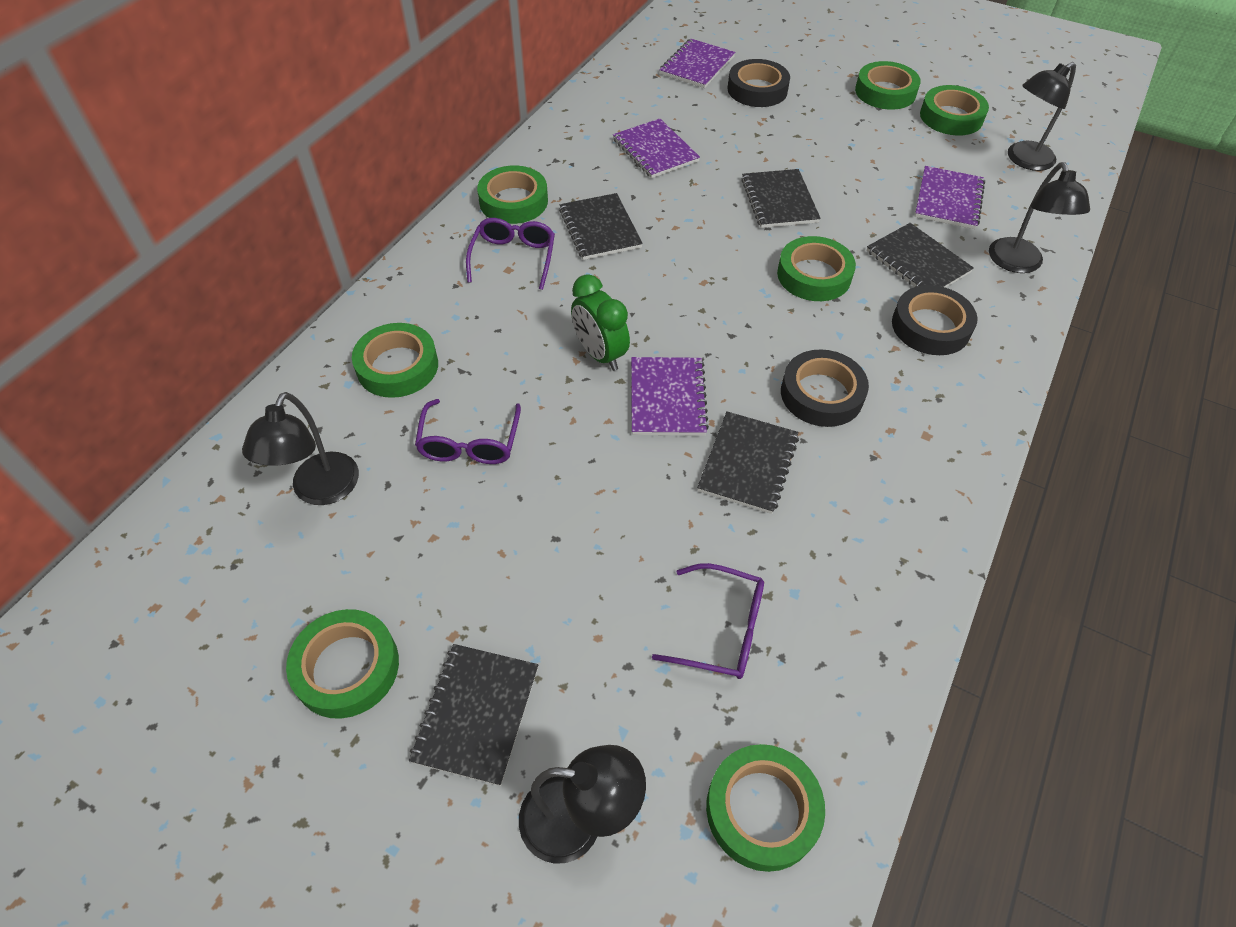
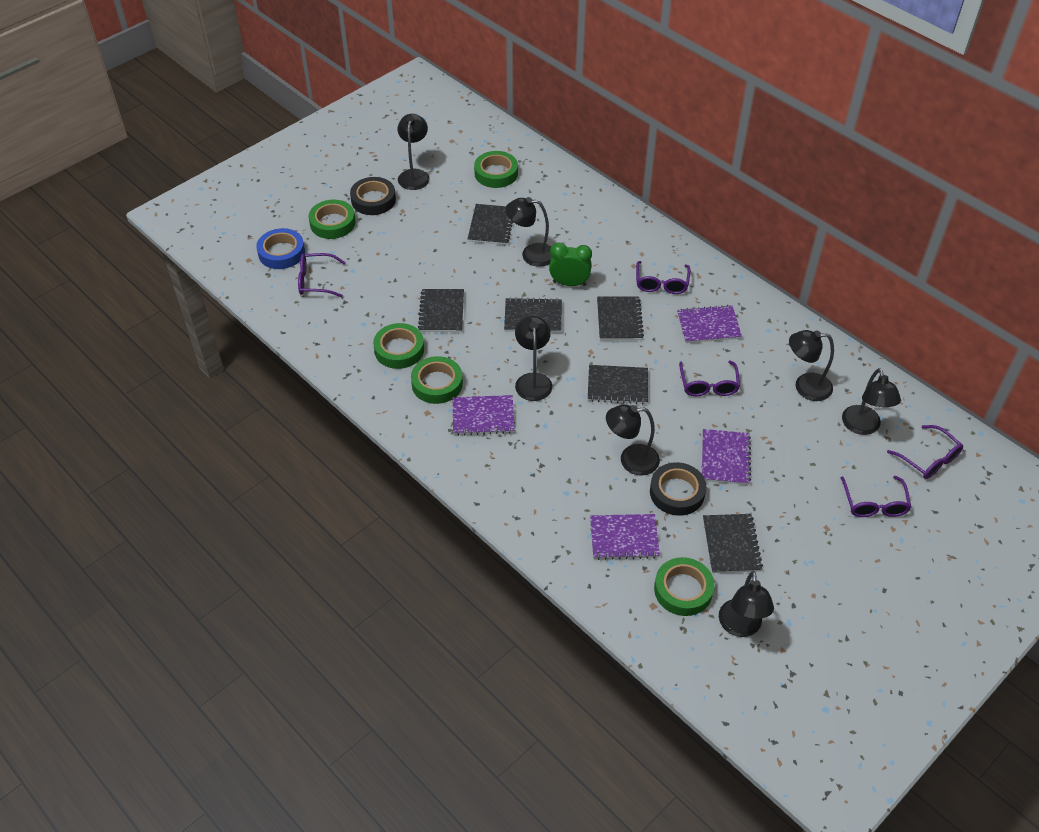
black lamp: 4 -> 7
black notebook: 5 -> 6
black tape: 3 -> 2
blue tape: 0 -> 1
green tape: 7 -> 5
purple glasses: 3 -> 5

